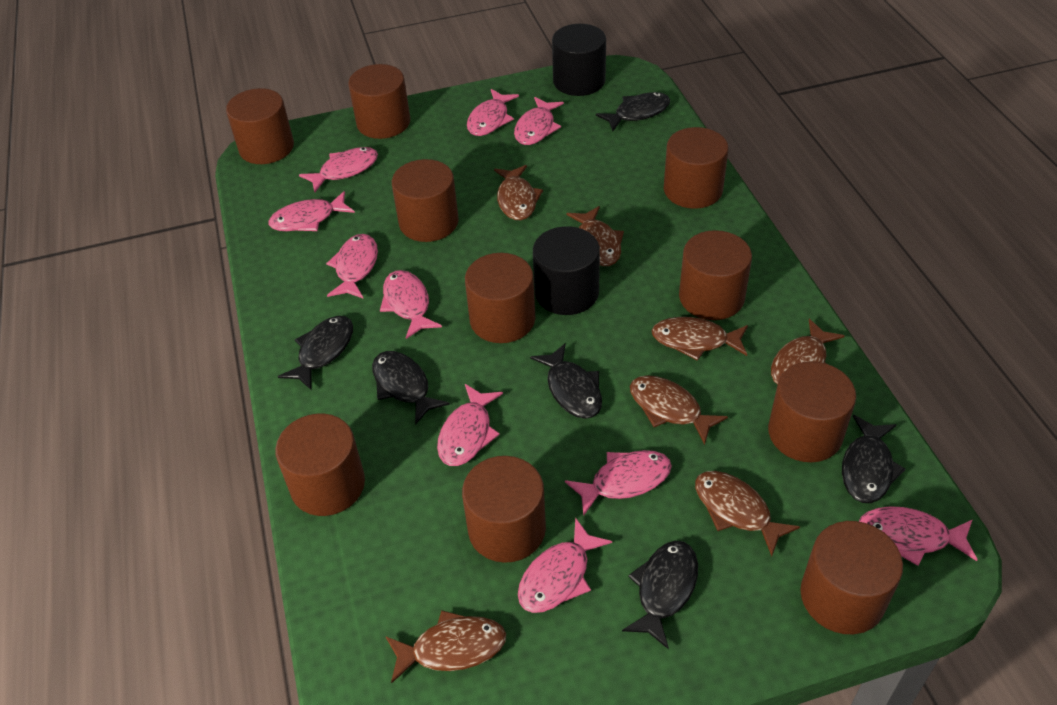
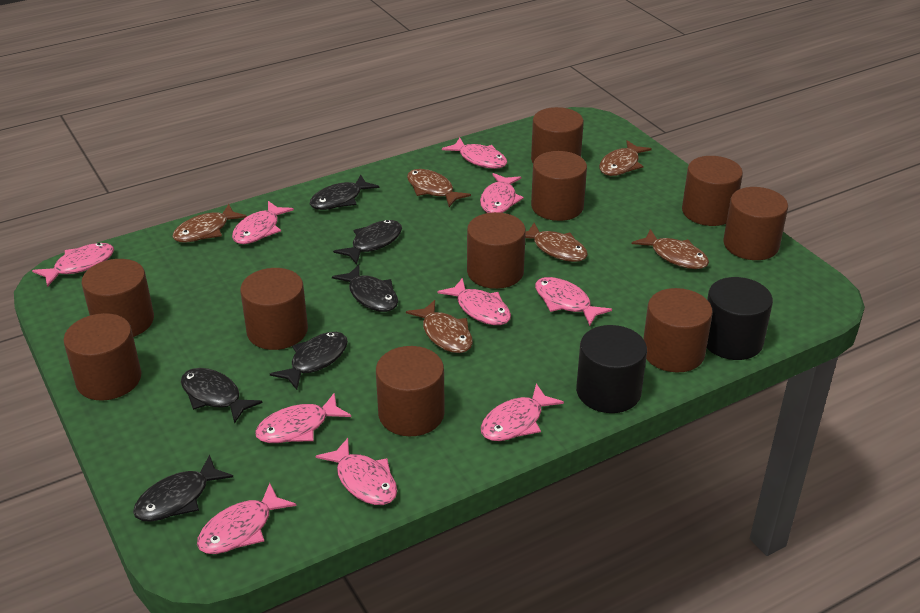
brown fish: 7 -> 6

